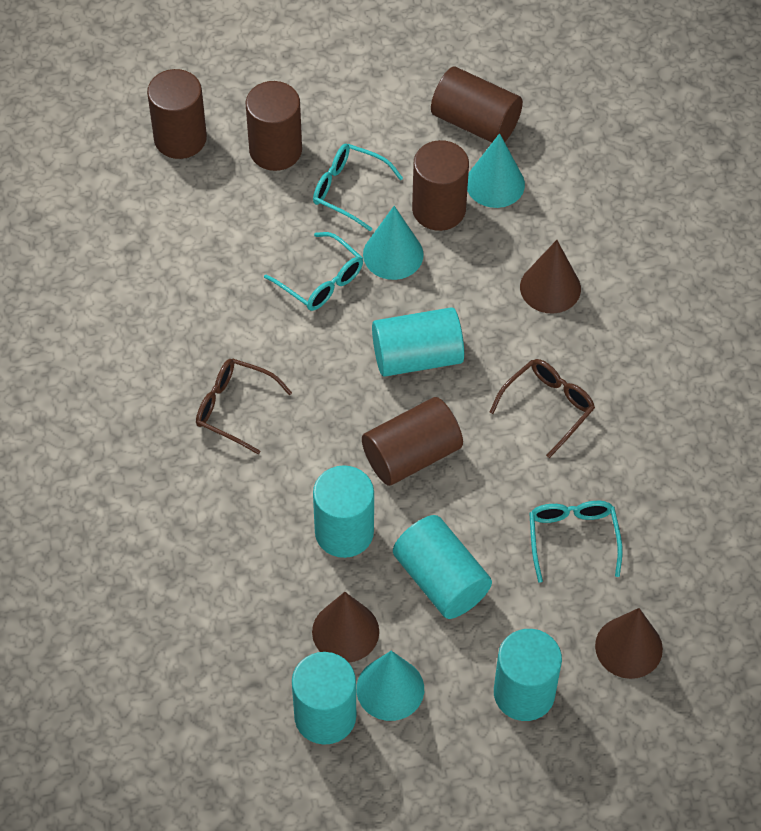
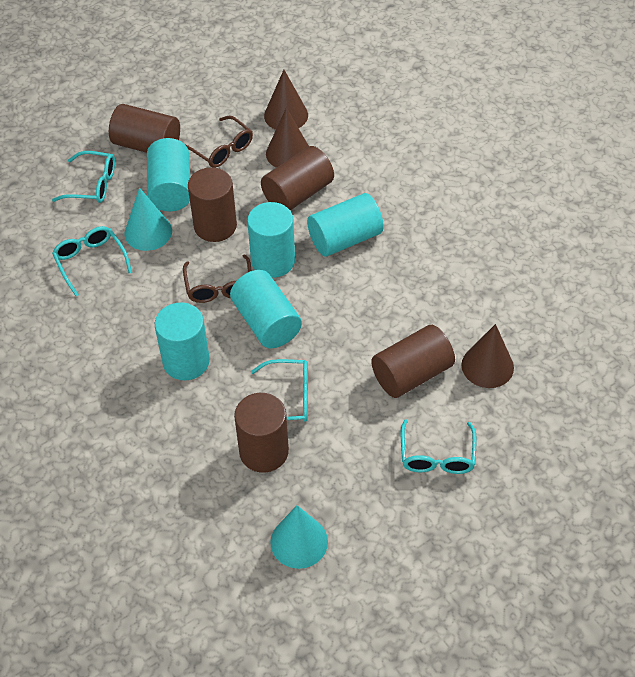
turquoise cone: 3 -> 2
turquoise glasses: 3 -> 4

